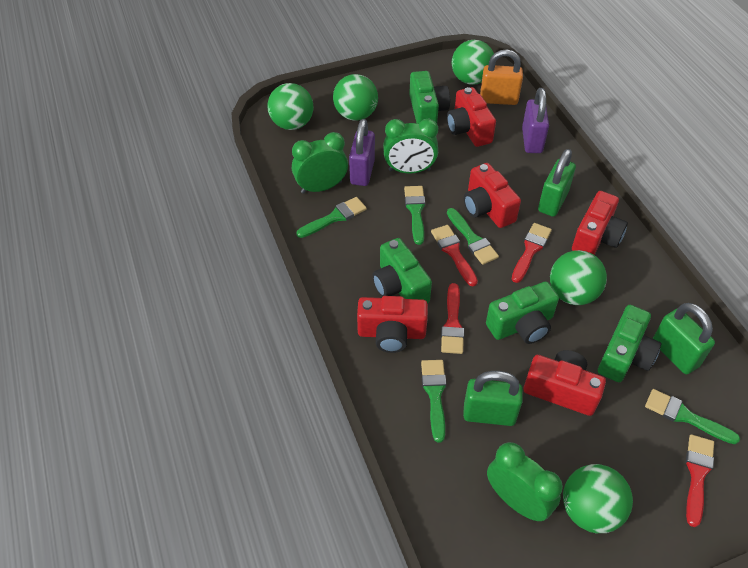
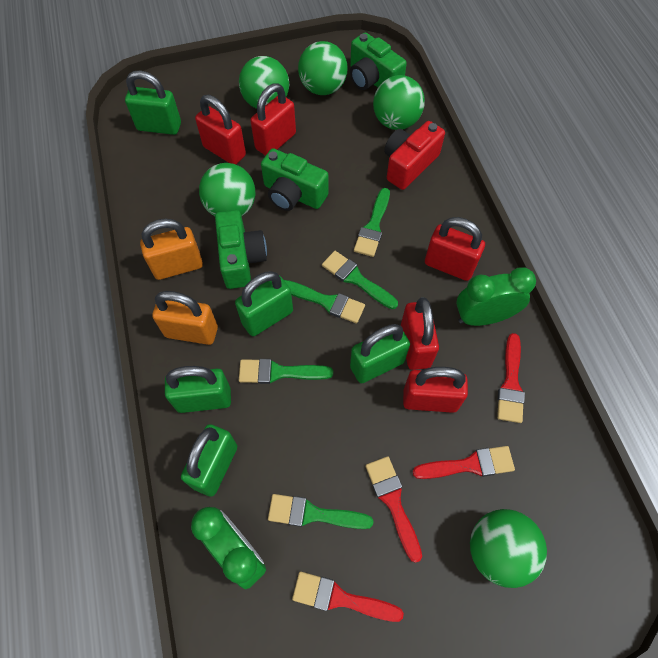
green camera: 4 -> 3
green clock: 3 -> 2
green padlock: 3 -> 5
orange padlock: 1 -> 2
purple padlock: 2 -> 0
red camera: 5 -> 1
red padlock: 0 -> 5

